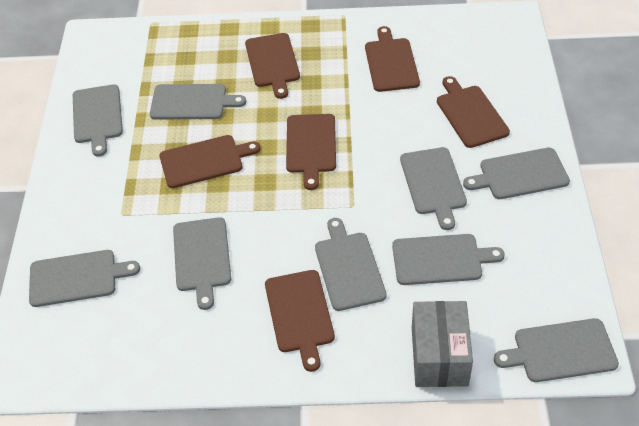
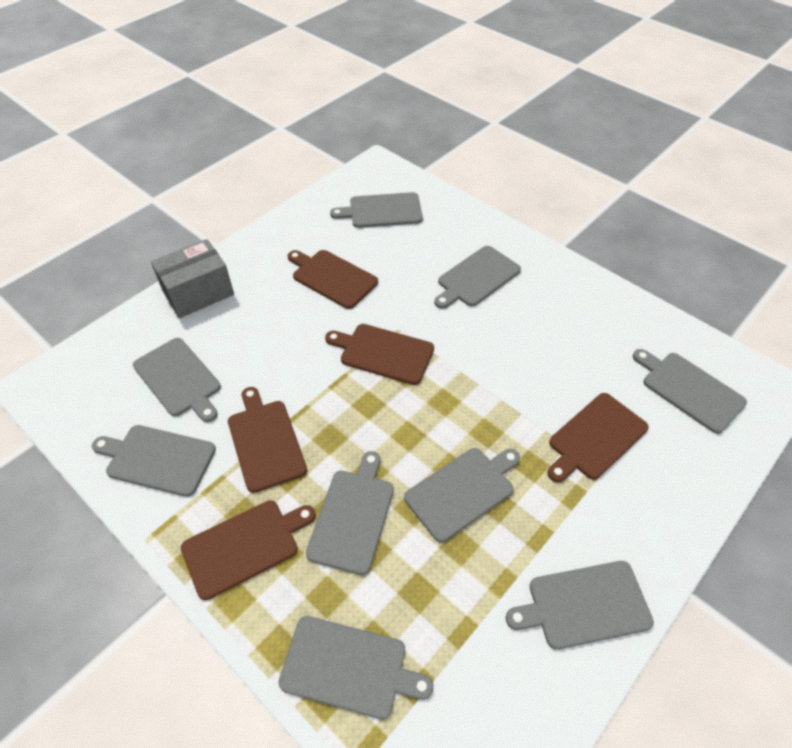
brown cutting board: 6 -> 5

